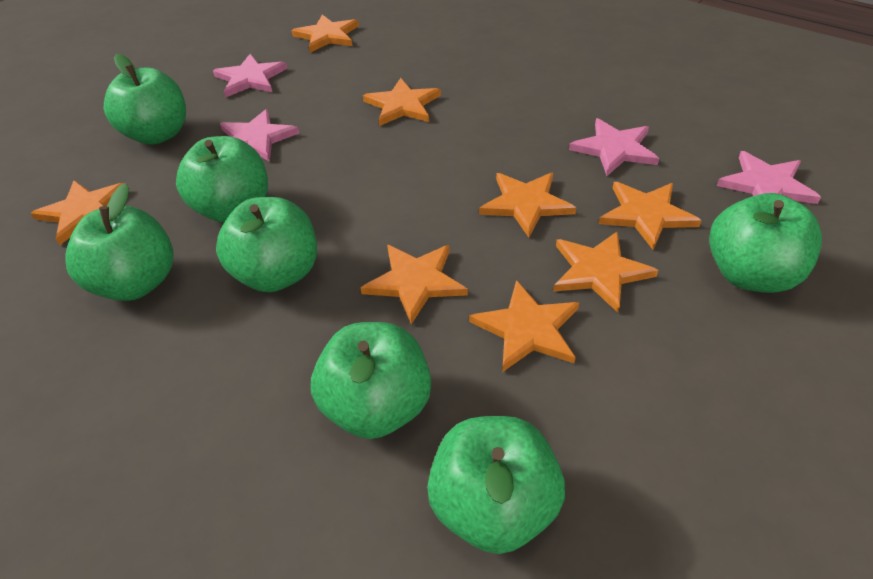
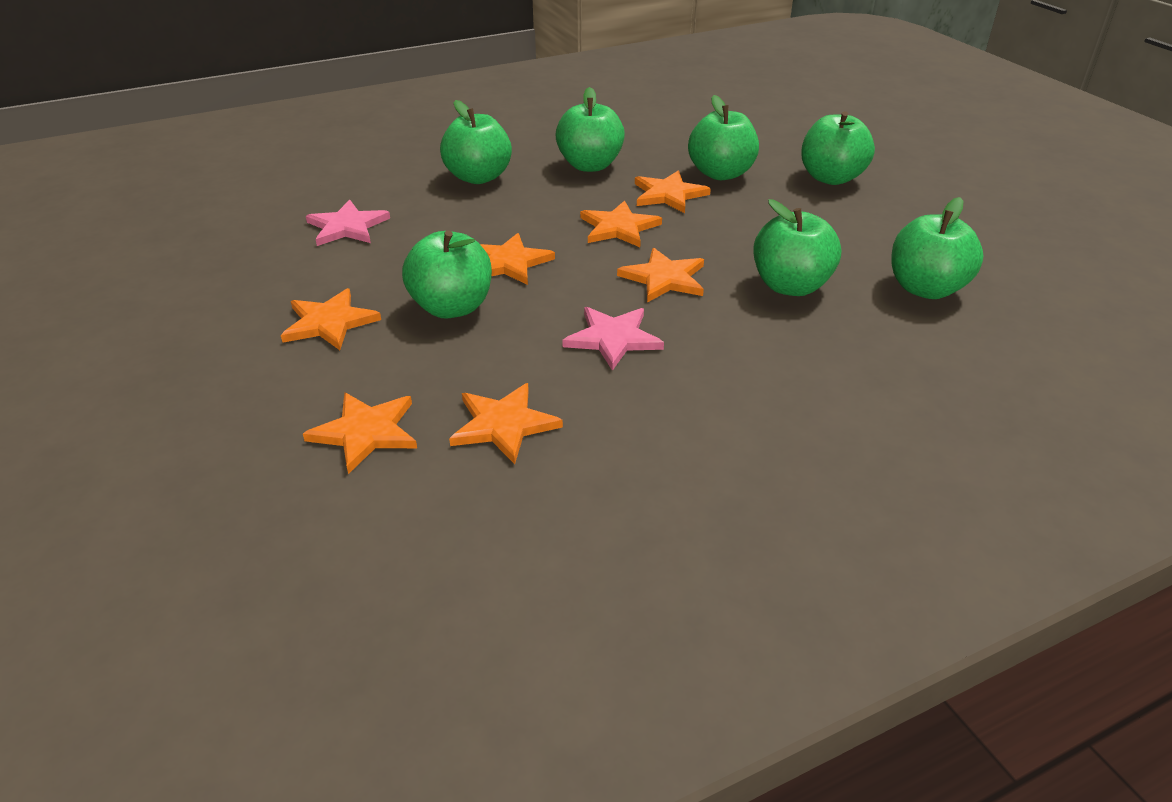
orange star: 8 -> 7
pink star: 4 -> 2

